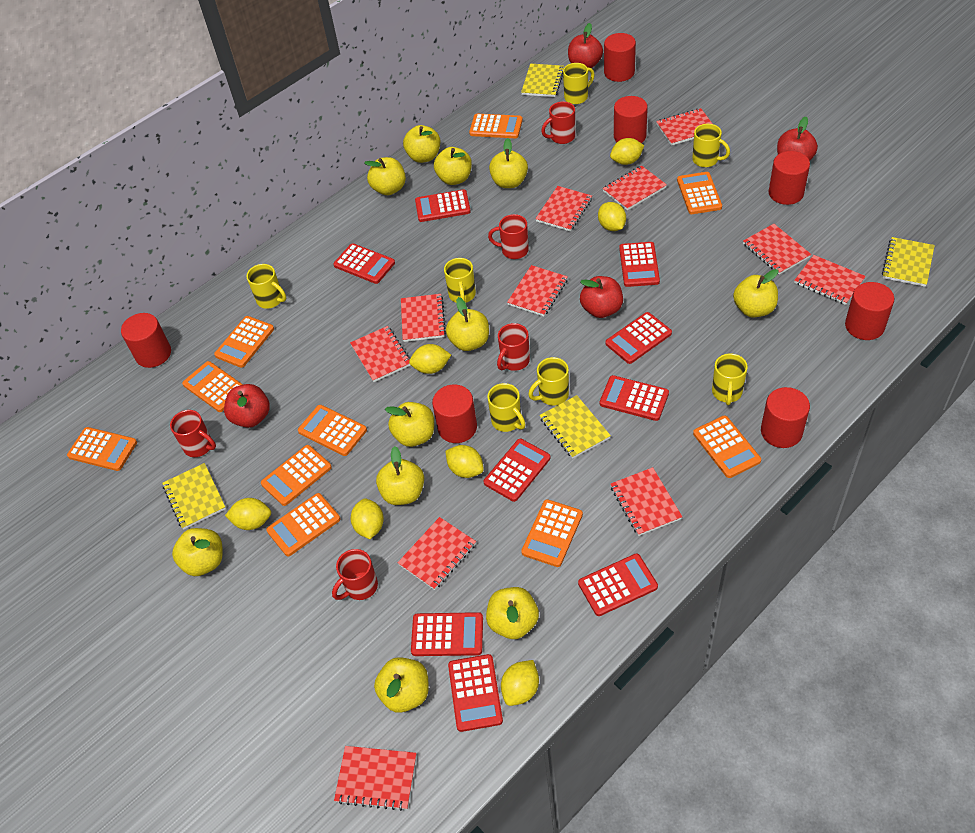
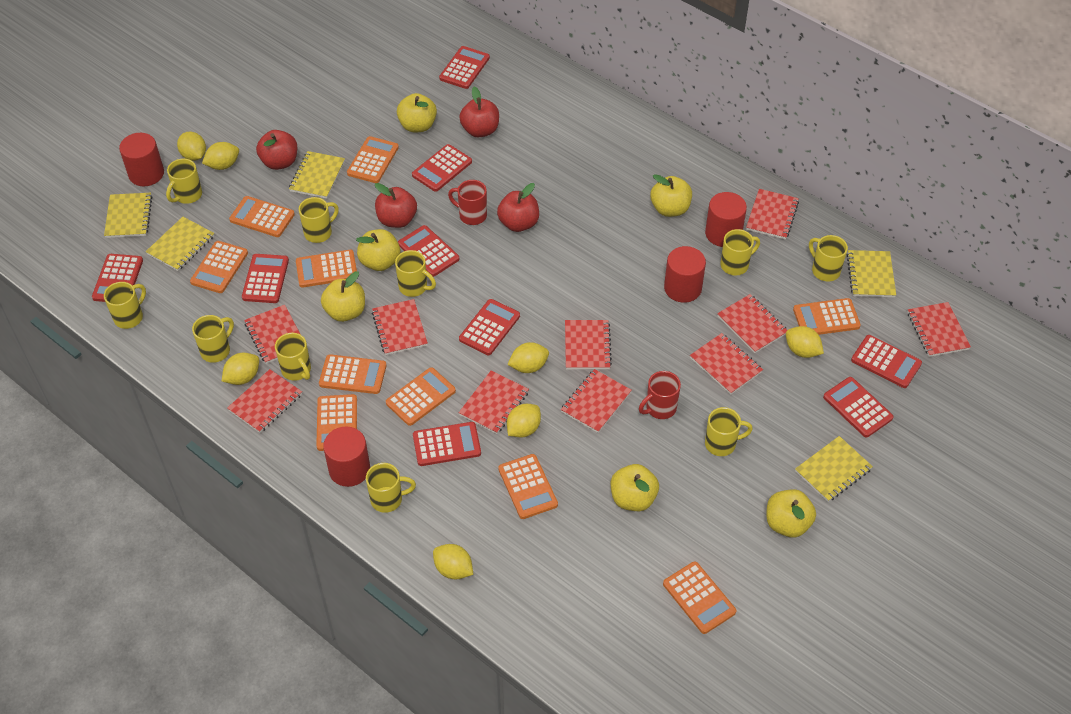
red cylinder: 7 -> 4
red mug: 5 -> 2
red notebook: 11 -> 10
yellow apple: 11 -> 6
yellow mug: 7 -> 10
yellow notebook: 4 -> 5

